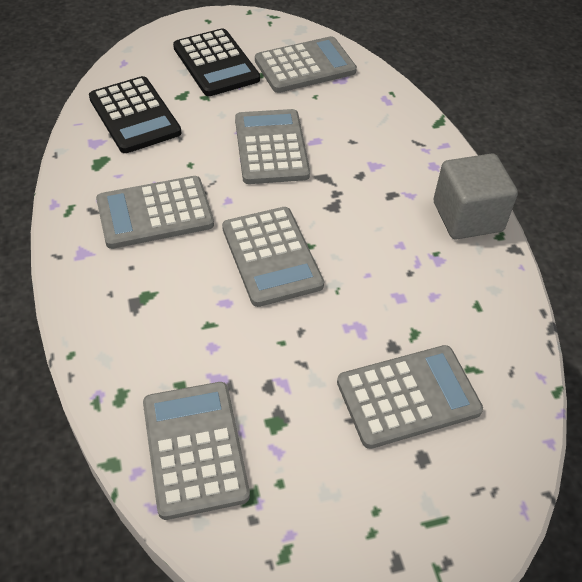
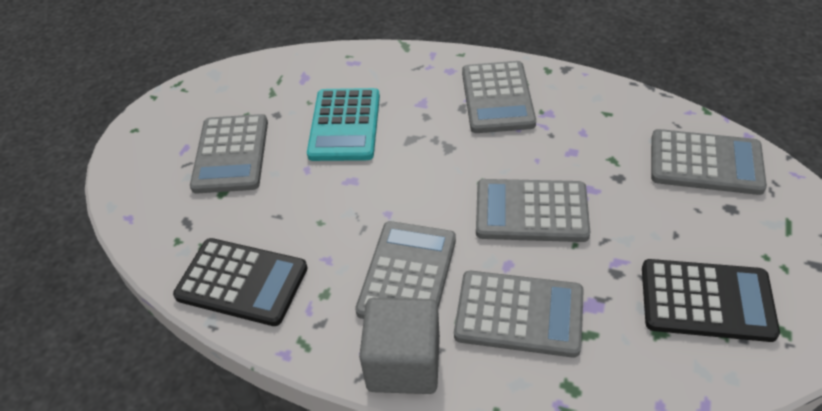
turquoise calculator: 0 -> 1

